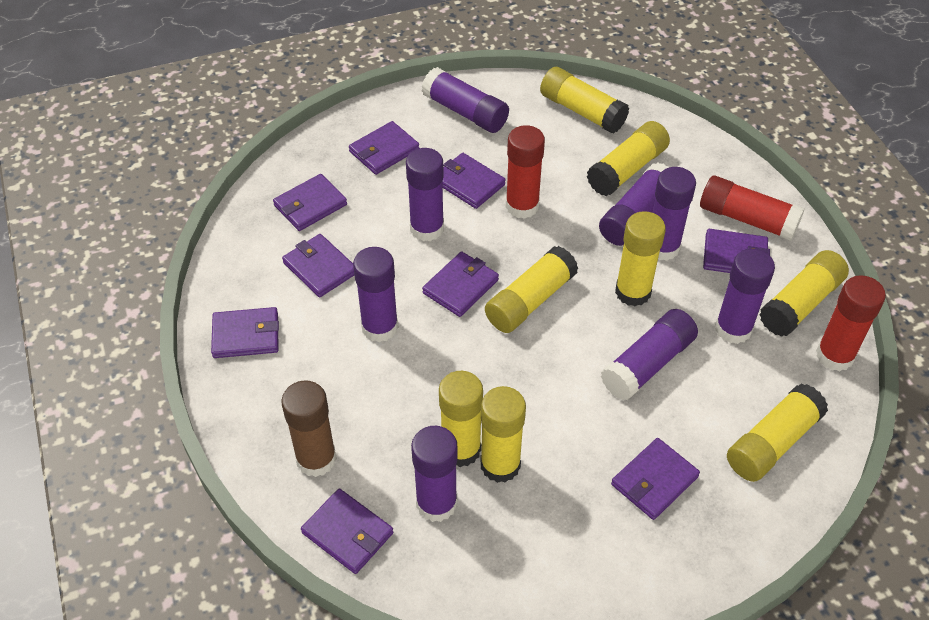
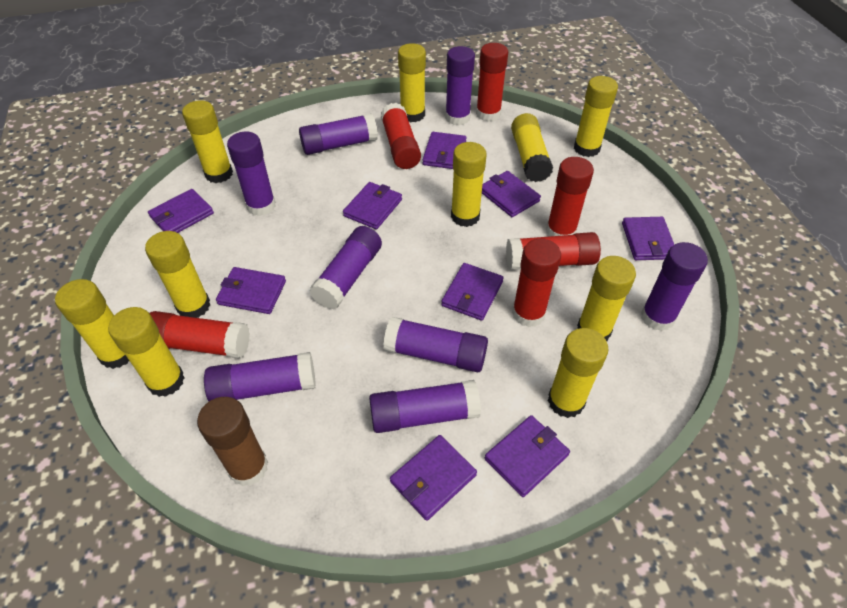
red glue stick: 3 -> 6
yellow glue stick: 8 -> 10

